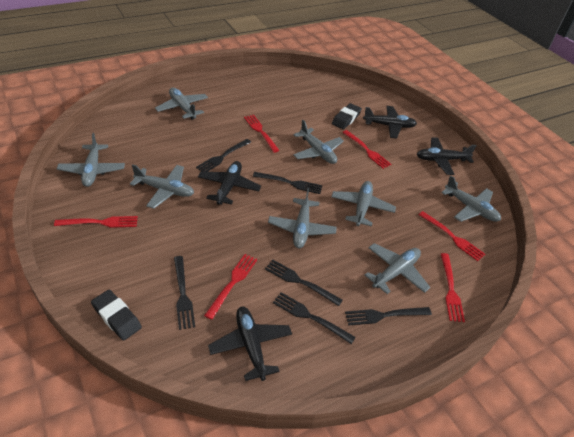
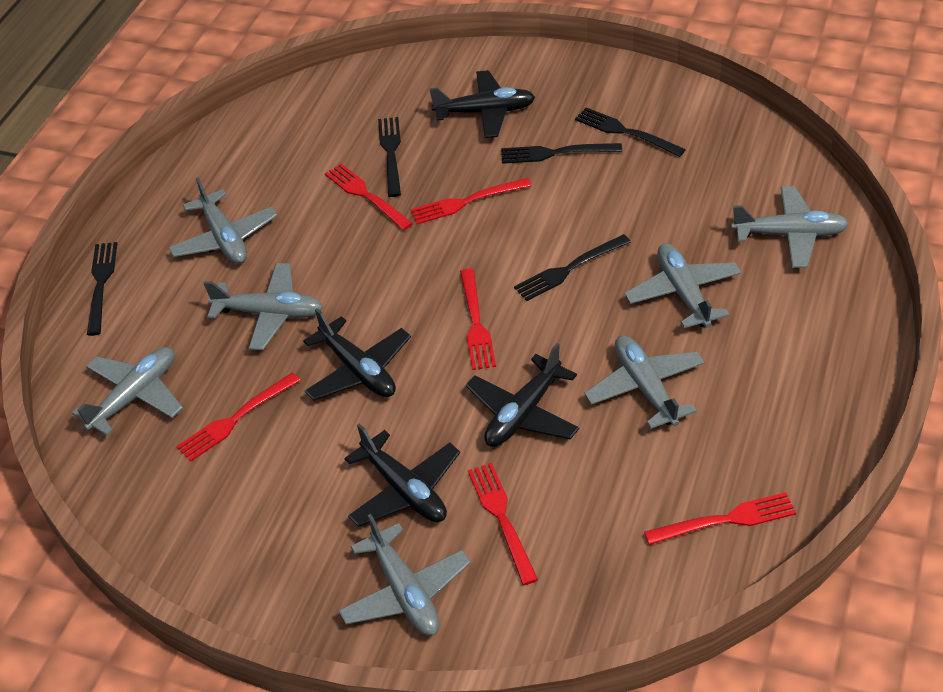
black eraser: 2 -> 0
black fork: 6 -> 5
grey plane: 8 -> 7

